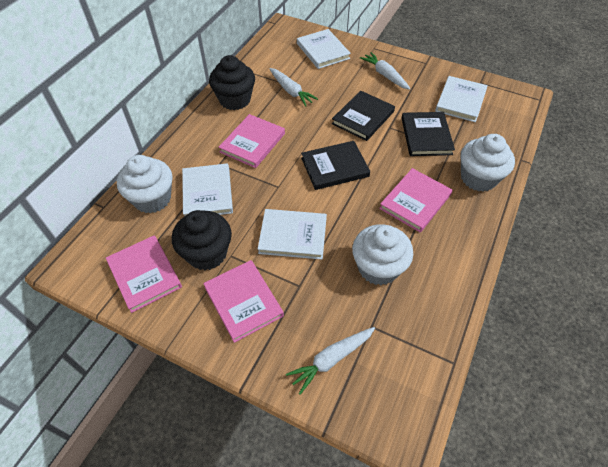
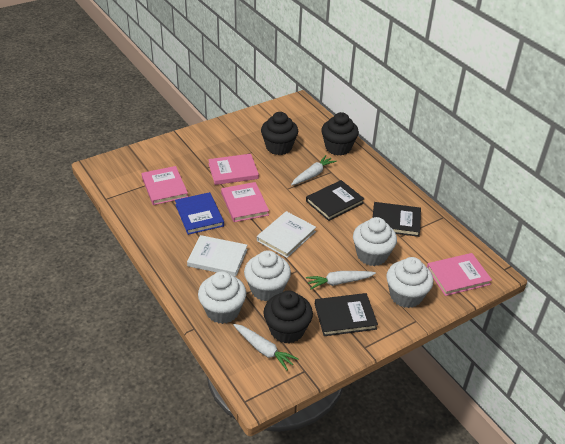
black cupcake: 2 -> 3
blue book: 0 -> 1
white book: 4 -> 2
white cupcake: 3 -> 4

